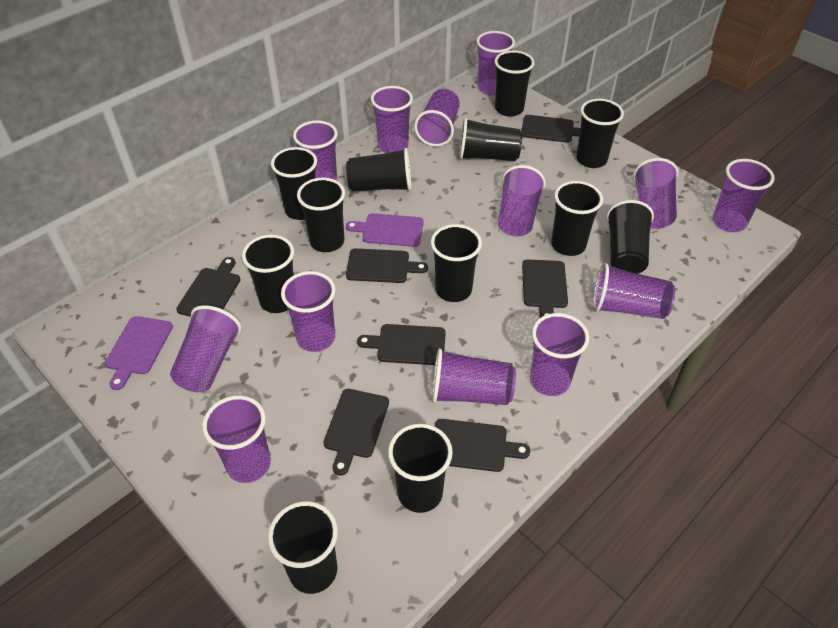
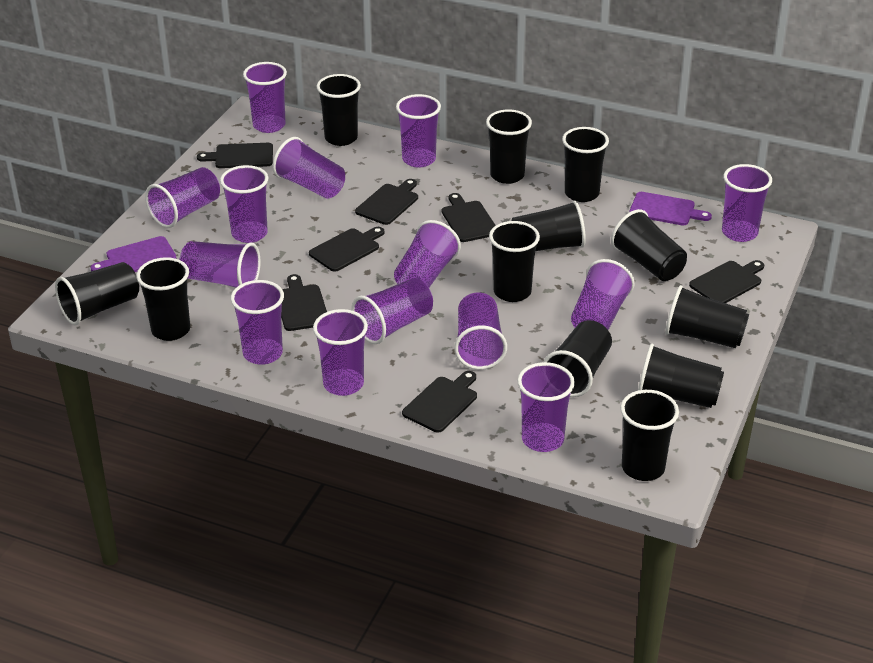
purple cup: 13 -> 14

